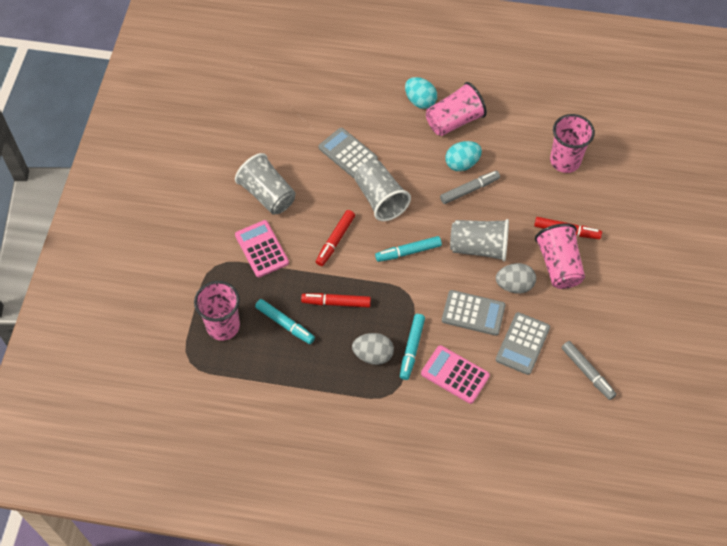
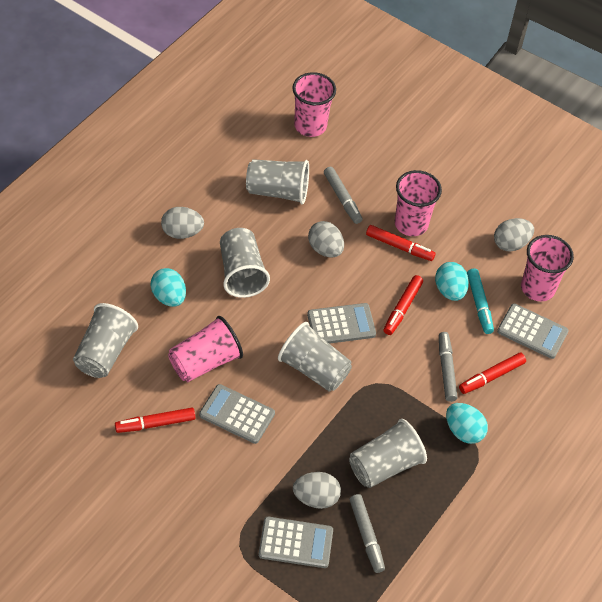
grey calculator: 3 -> 4
grey cup: 3 -> 5
grey egg: 2 -> 4
grey marker: 2 -> 3
pink calculator: 2 -> 0
red marker: 3 -> 4
turquoise egg: 2 -> 3
turquoise marker: 3 -> 1

